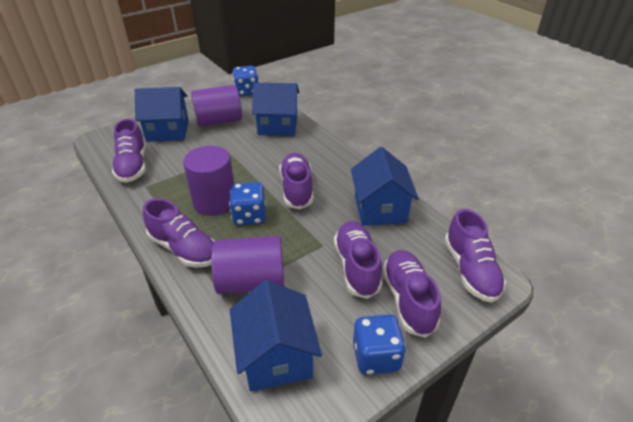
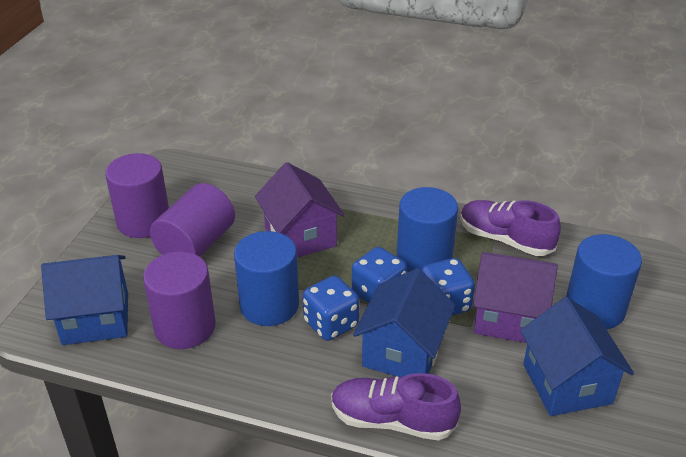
blue cylinder: 0 -> 3
blue house: 4 -> 3
purple house: 0 -> 2
purple shoe: 6 -> 2

